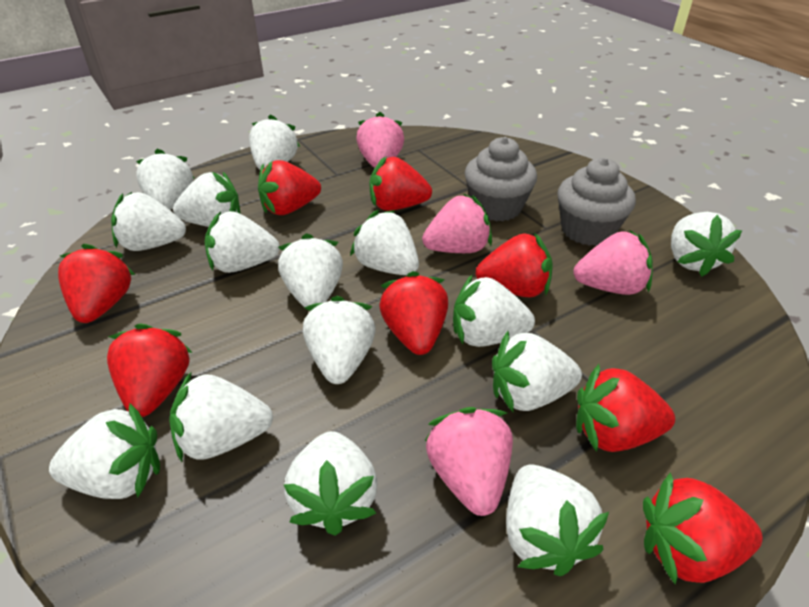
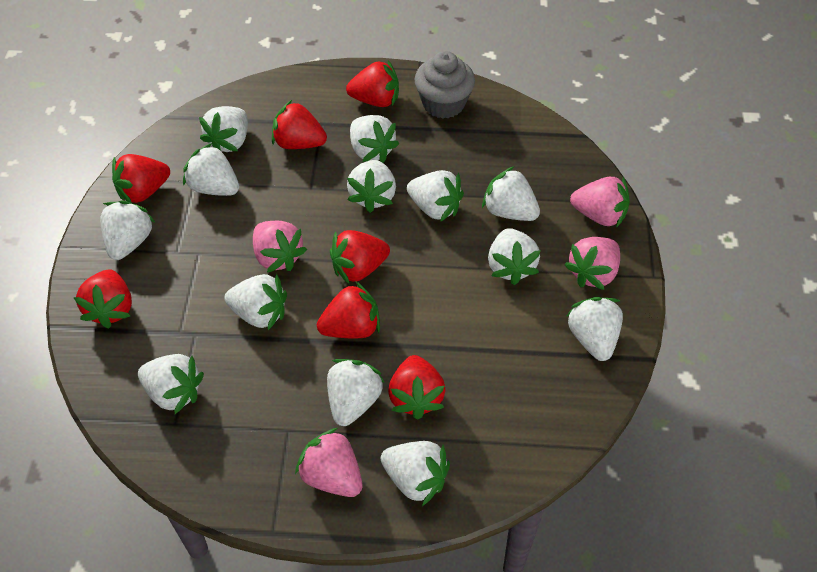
grey cupcake: 2 -> 1
red strawberry: 8 -> 7
white strawberry: 15 -> 13

